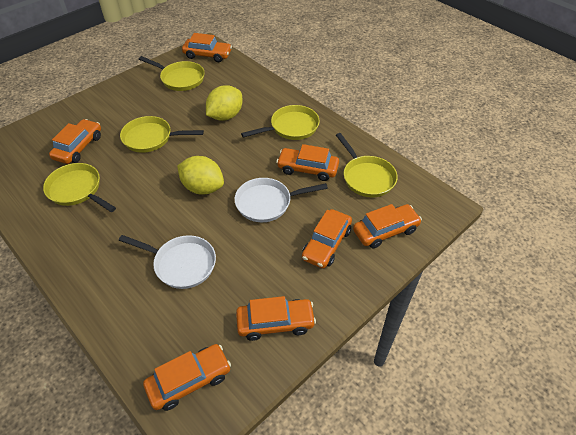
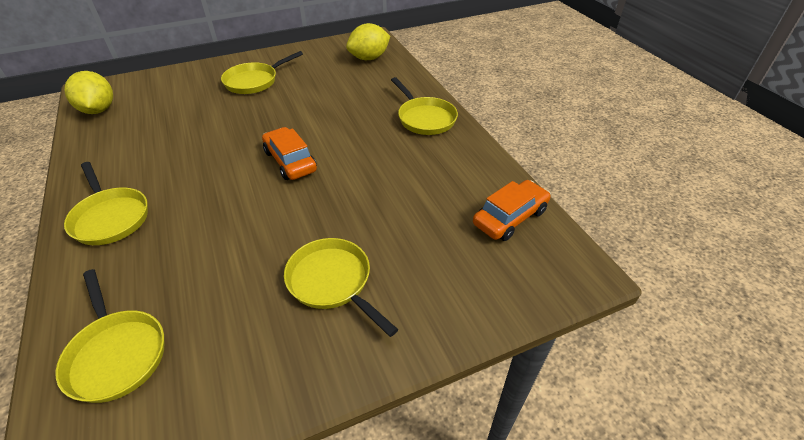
orange car: 7 -> 2
white pan: 2 -> 0

